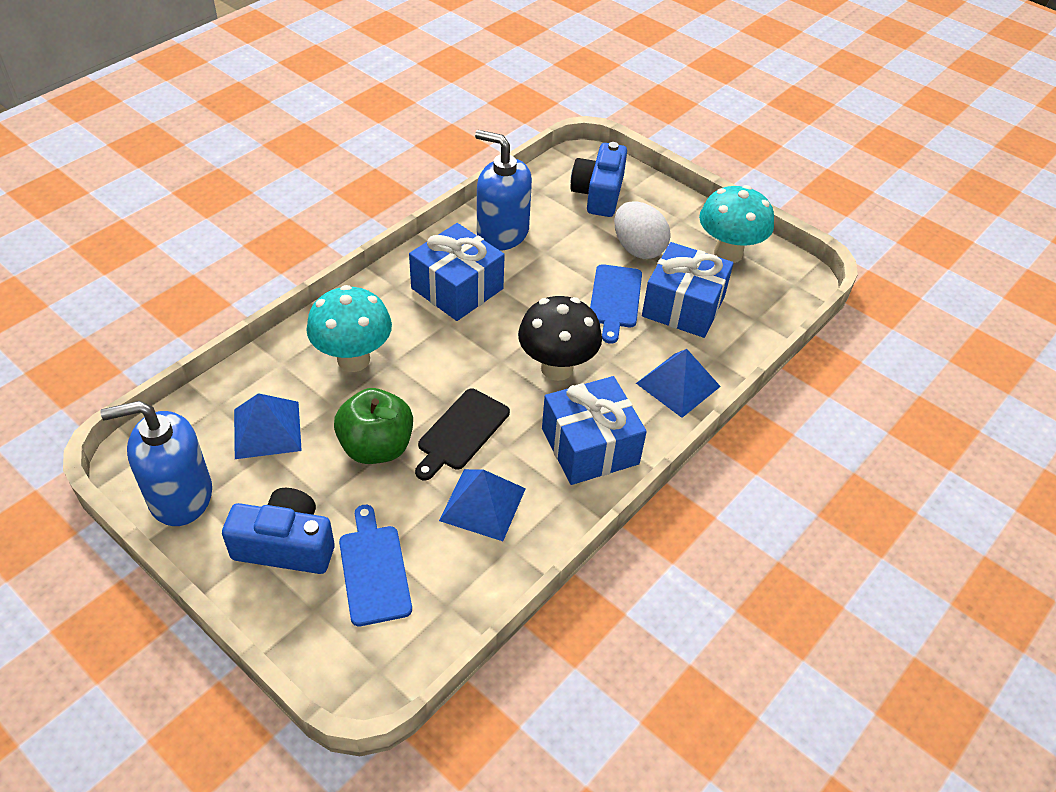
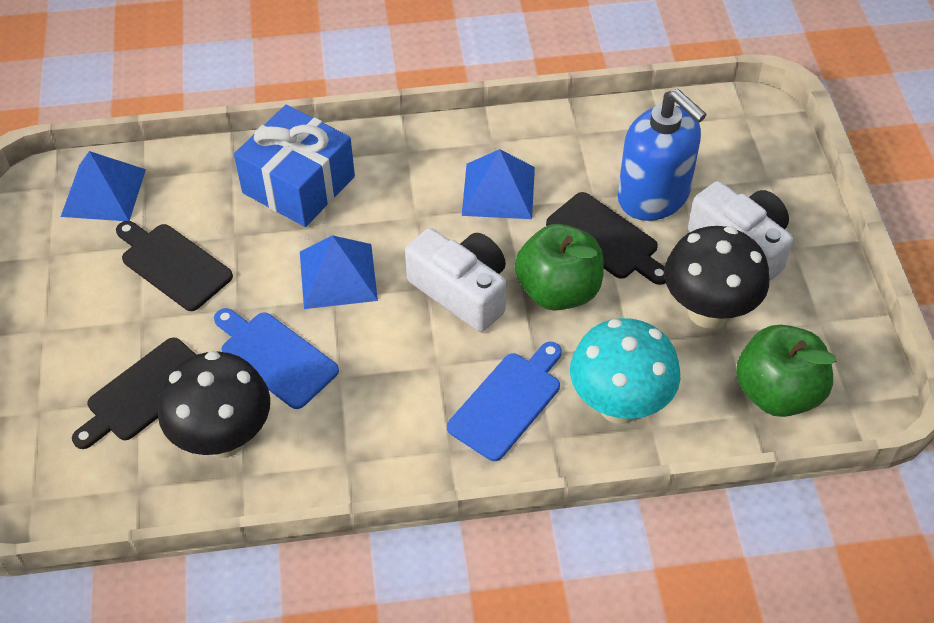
black cutting board: 1 -> 3
black mushroom: 1 -> 2
blue camera: 2 -> 0
blue gift: 3 -> 1
blue soap dispenser: 2 -> 1
green apple: 1 -> 2
turquoise mushroom: 2 -> 1
white camera: 0 -> 2
white egg: 1 -> 0

